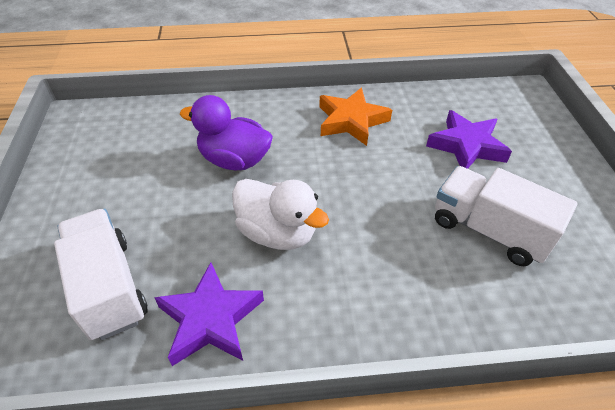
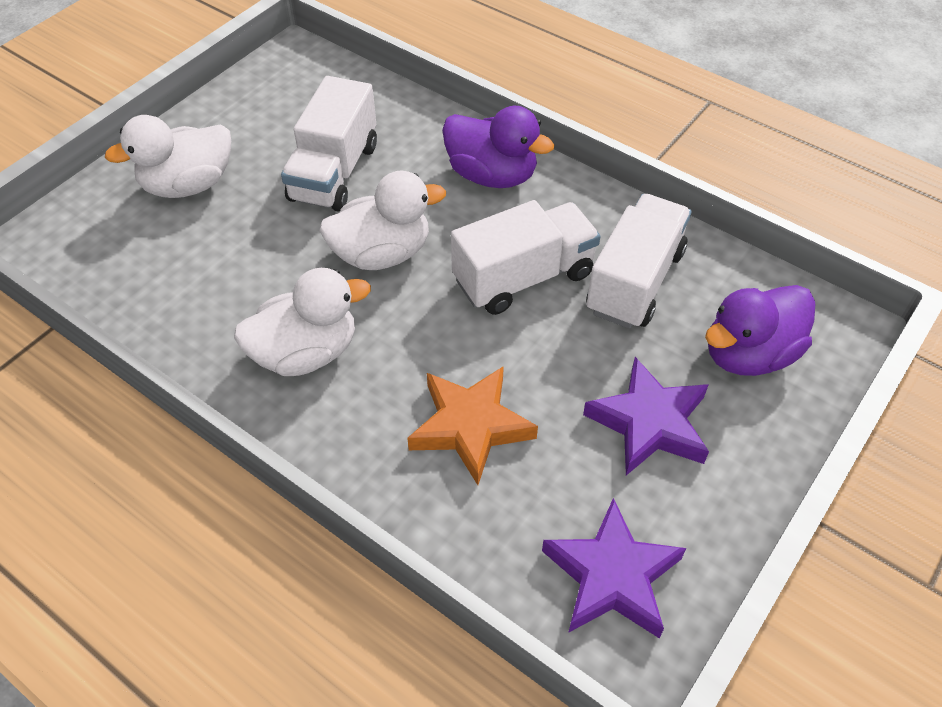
purple duck: 1 -> 2
white duck: 1 -> 3
white truck: 2 -> 3

